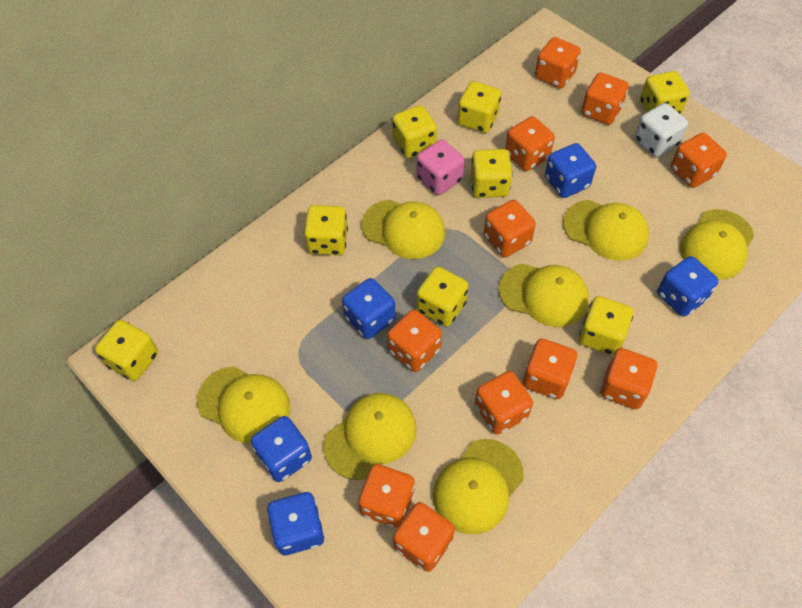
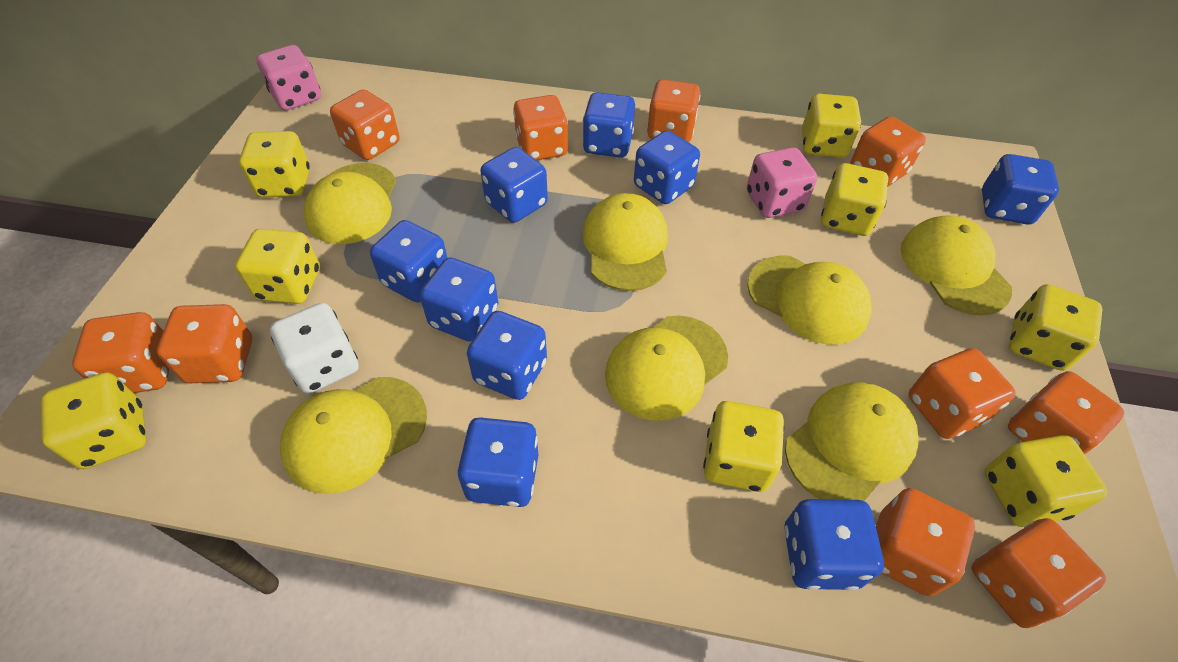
blue dice: 5 -> 9
orange dice: 11 -> 10
pink dice: 1 -> 2

